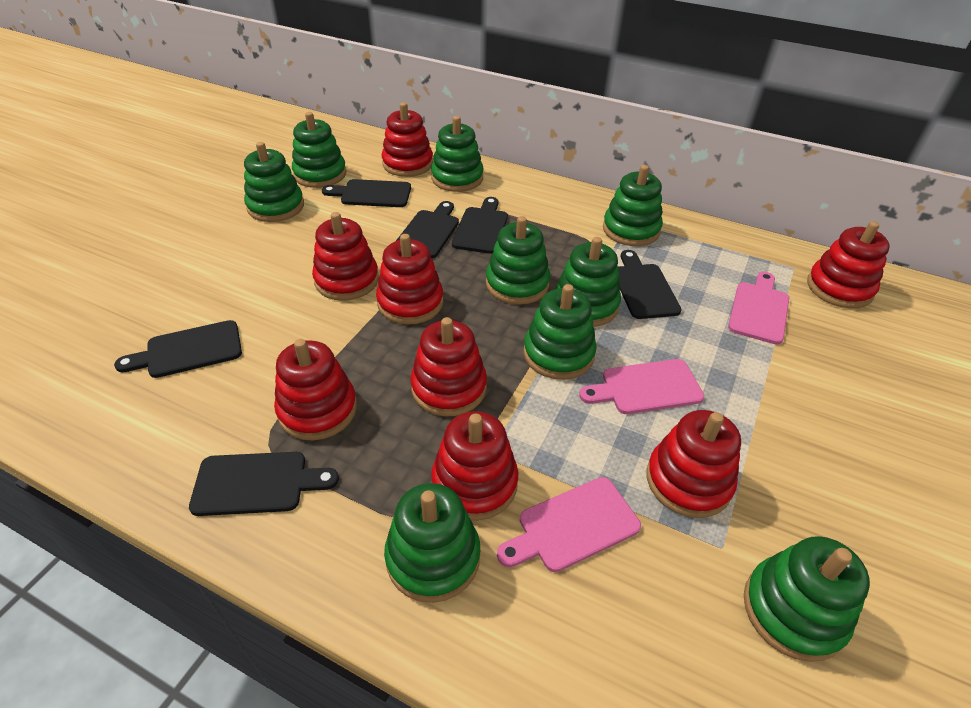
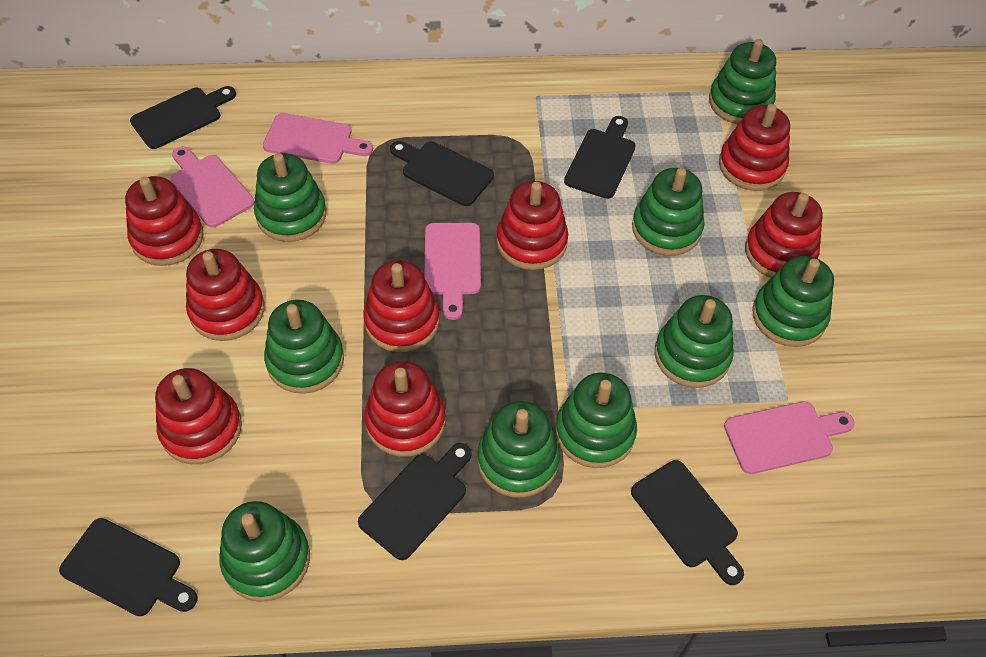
pink cutting board: 3 -> 4

